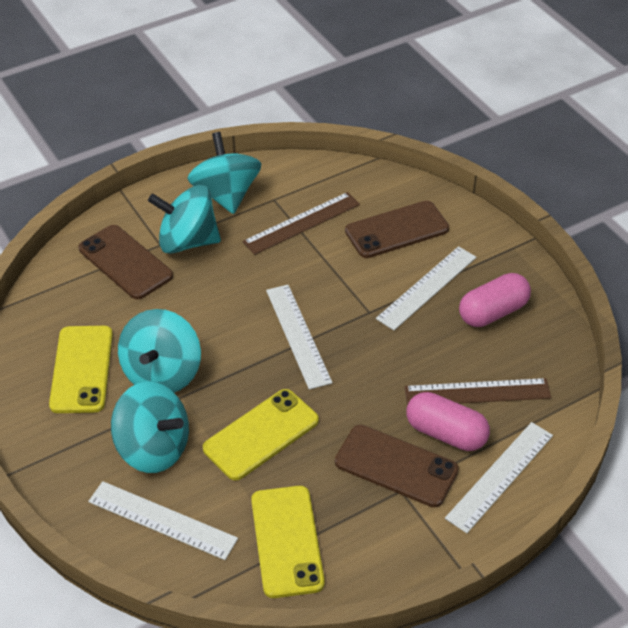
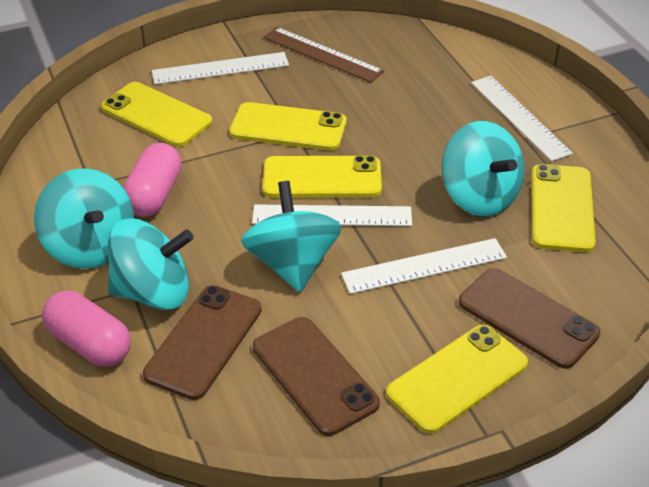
brown ruler: 2 -> 1
yellow phone: 3 -> 5

